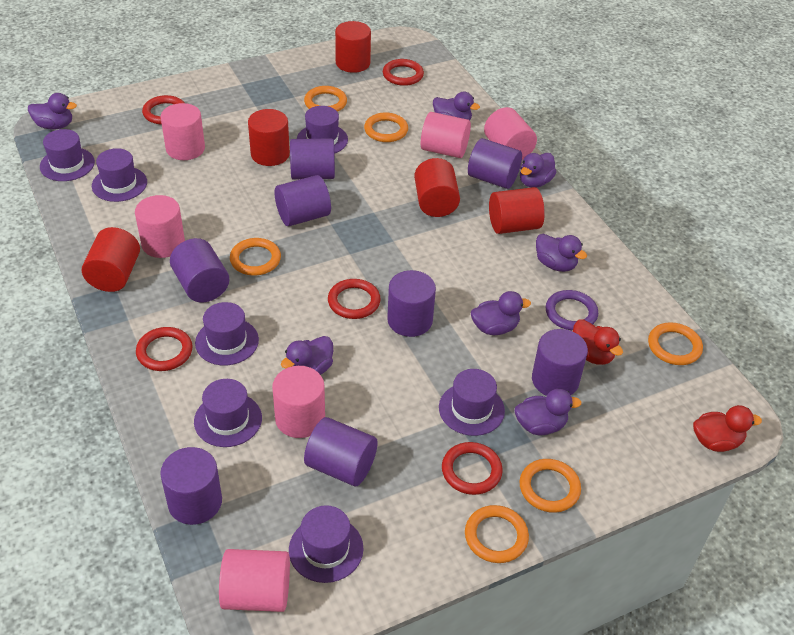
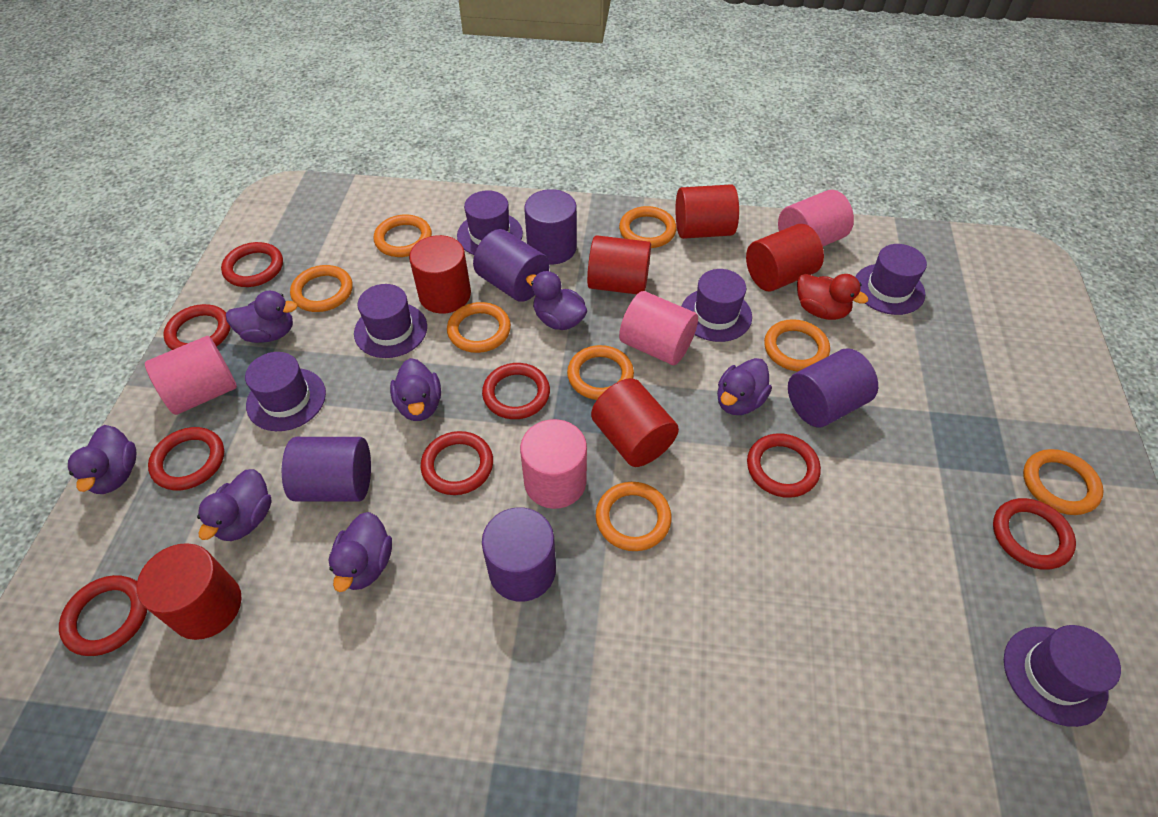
orange ring: 6 -> 8
pink cylinder: 6 -> 4
purple cylinder: 8 -> 5
purple hat: 7 -> 6
purple ring: 1 -> 0
red cylinder: 5 -> 6
red duck: 2 -> 1
red ring: 5 -> 8

